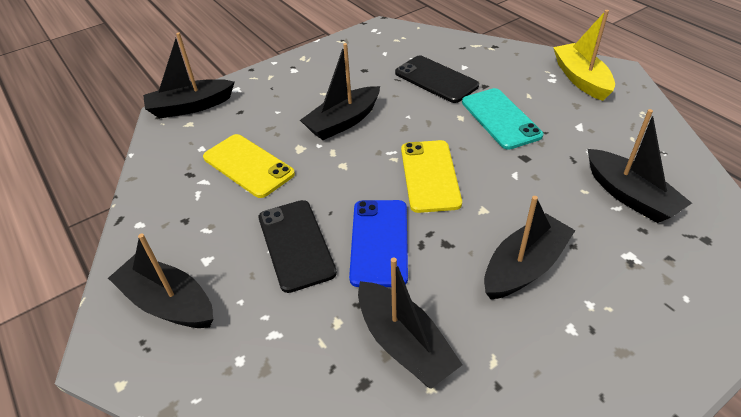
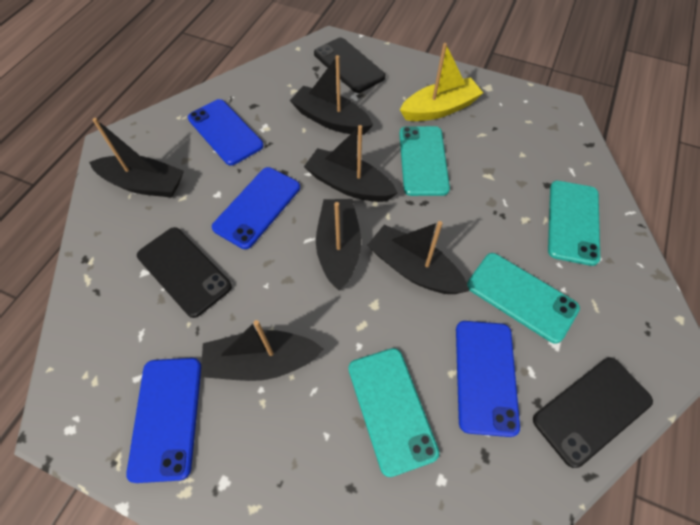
black phone: 2 -> 3
blue phone: 1 -> 4
turquoise phone: 1 -> 4
yellow phone: 2 -> 0

